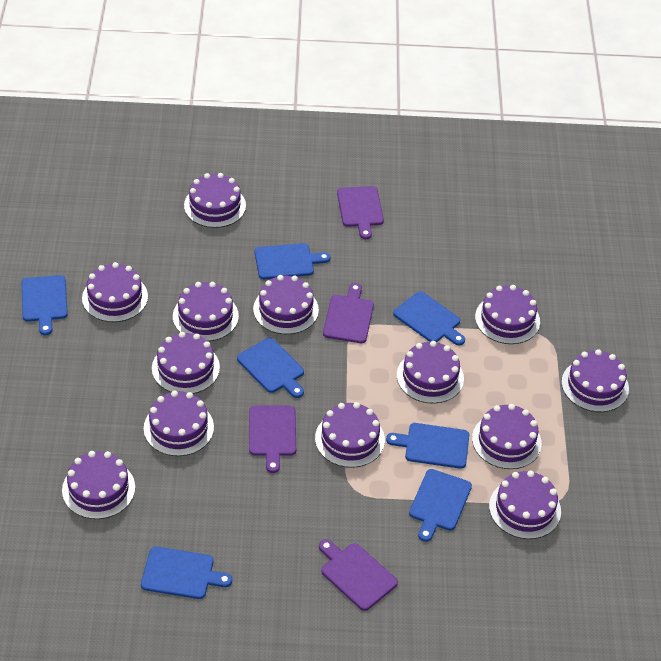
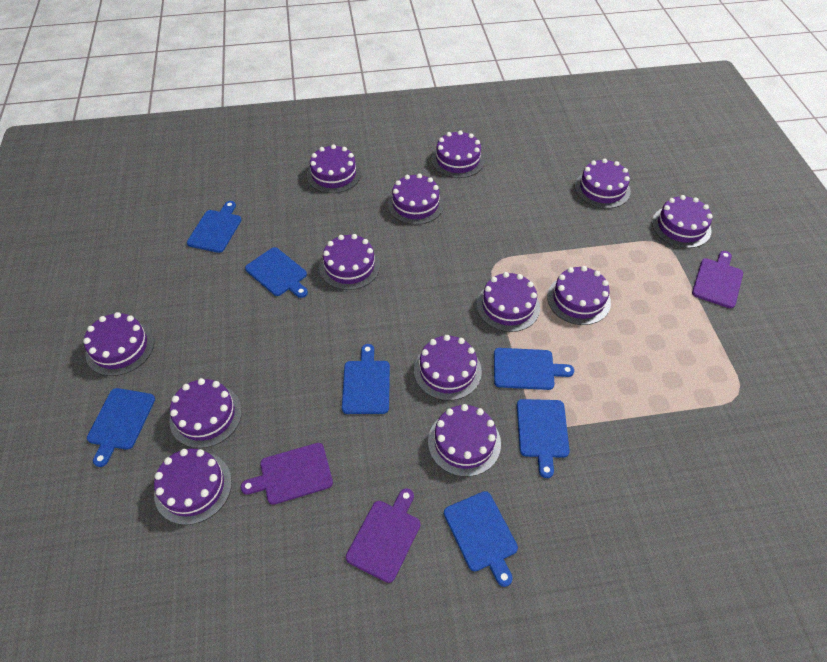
purple cutting board: 4 -> 3

